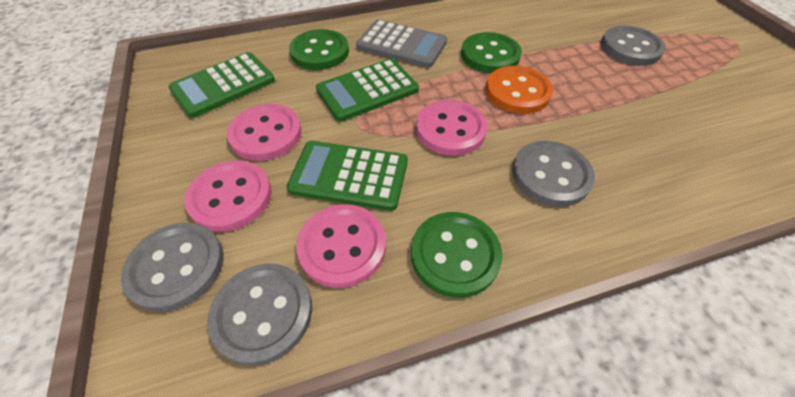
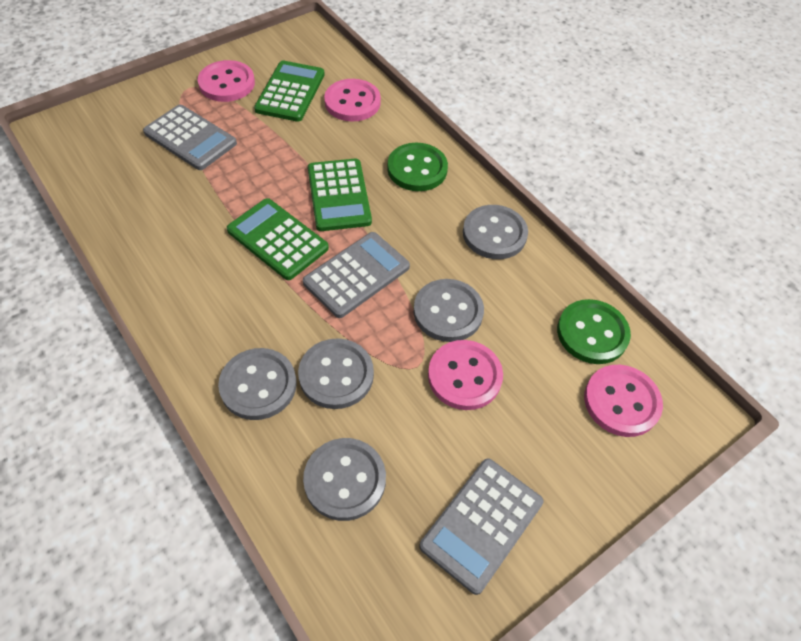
green button: 3 -> 2
grey button: 4 -> 5
grey calculator: 1 -> 3
orange button: 1 -> 0

